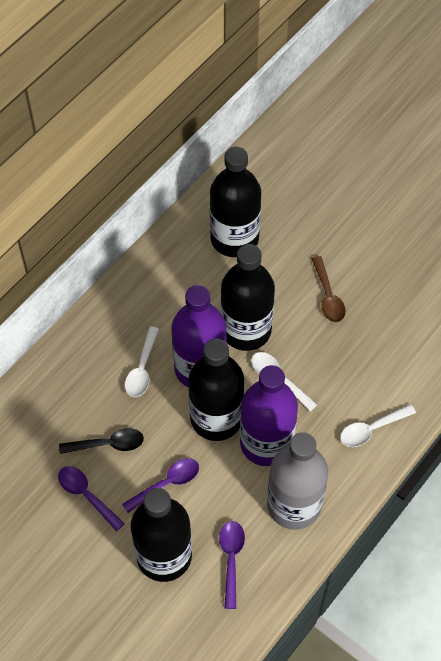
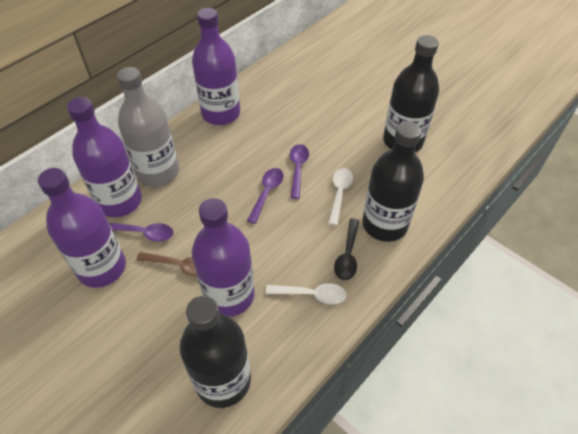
black bottle: 4 -> 3
purple bottle: 2 -> 4
white spoon: 3 -> 2

